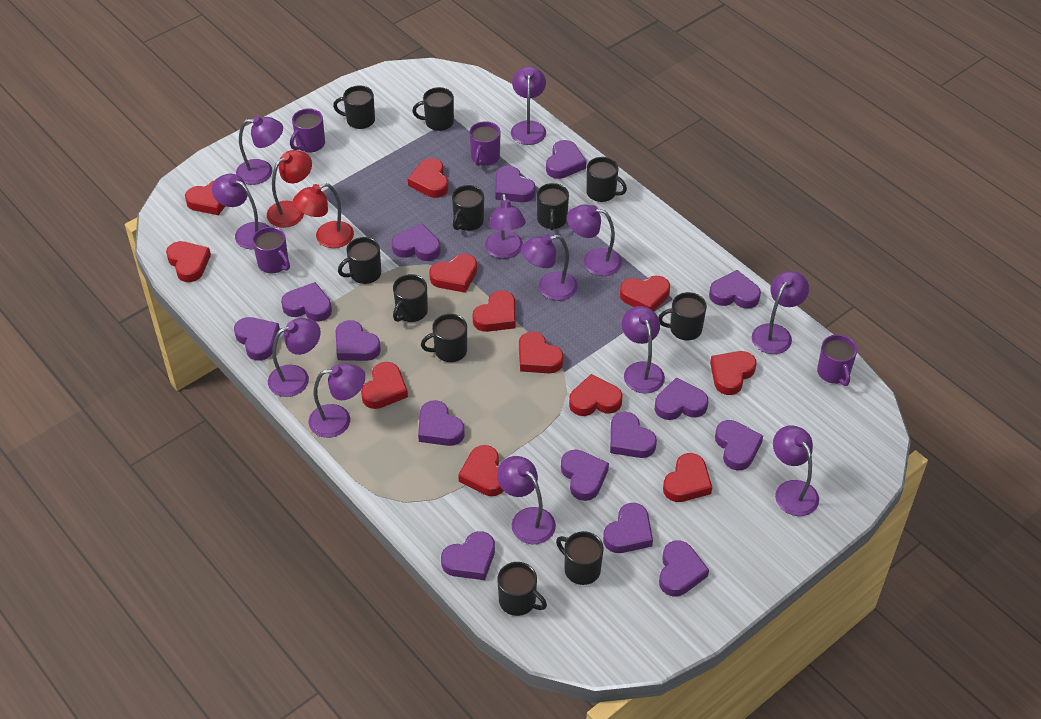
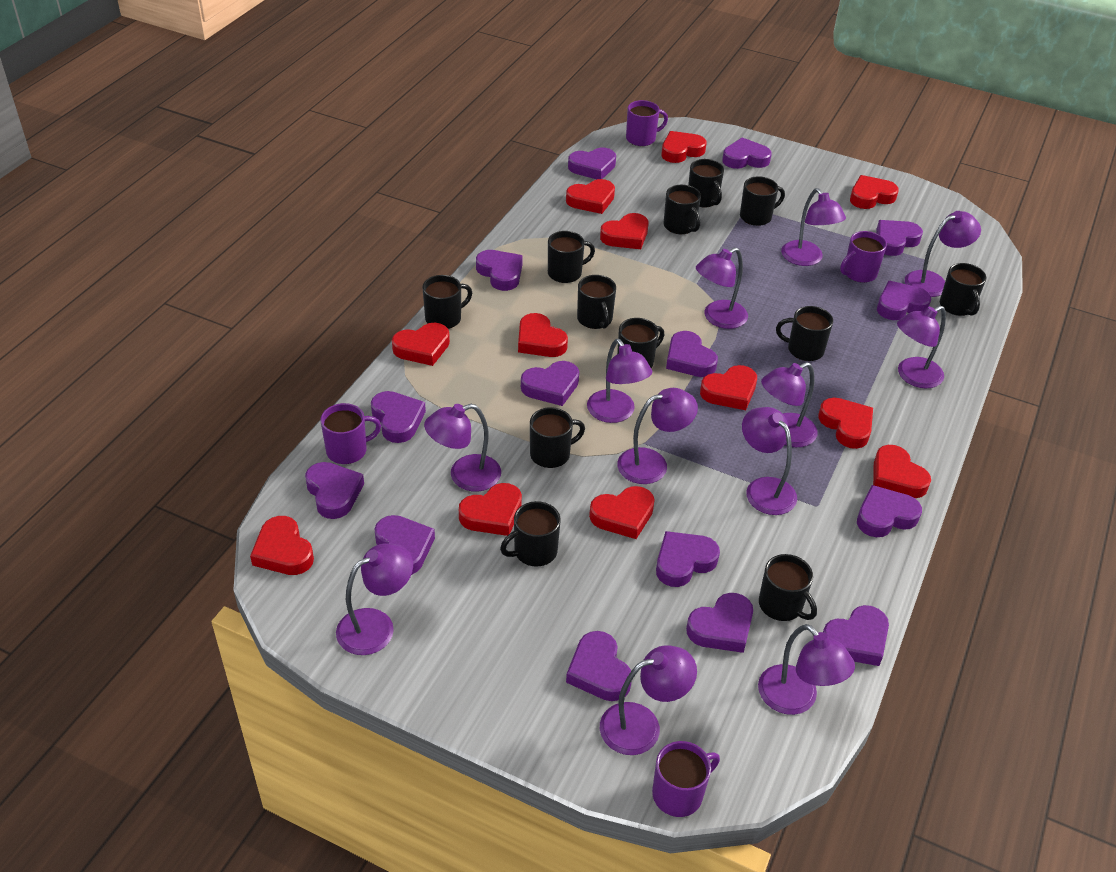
black mug: 11 -> 12
red lamp: 2 -> 0

